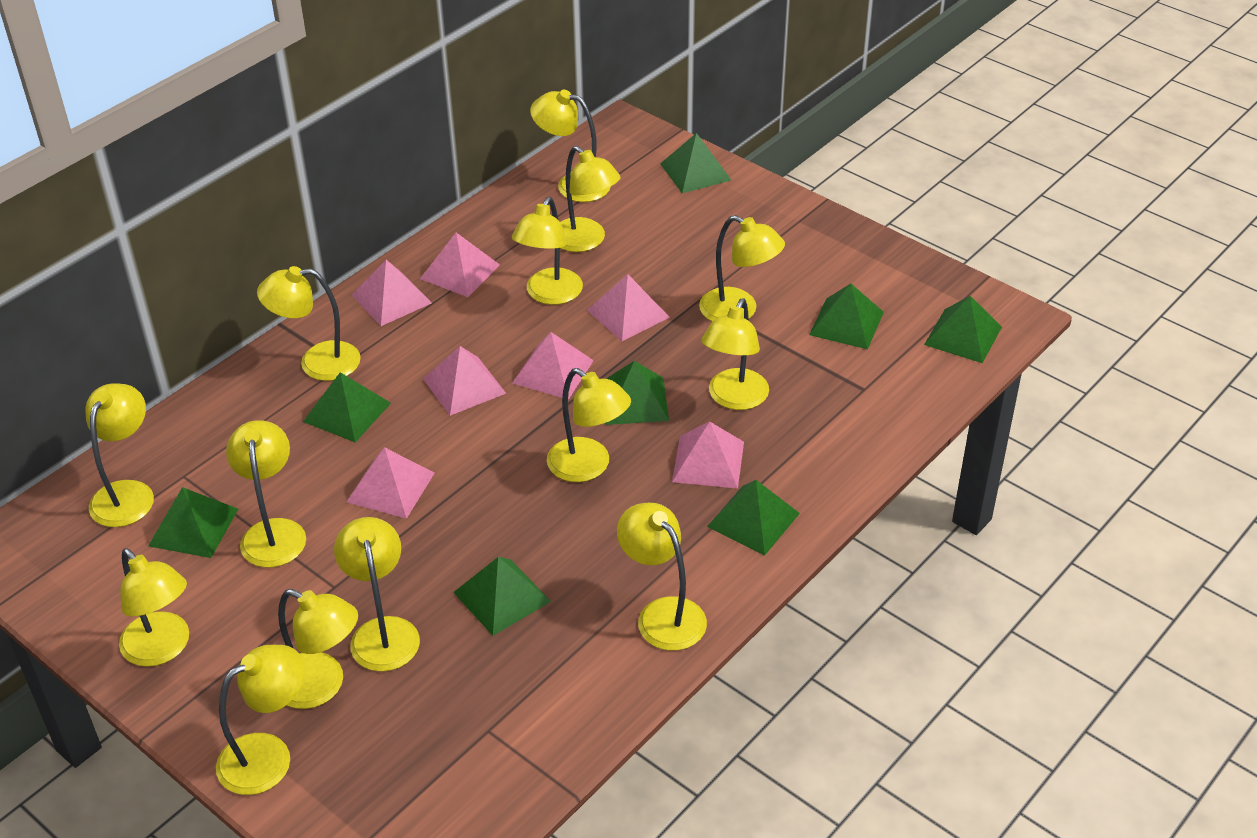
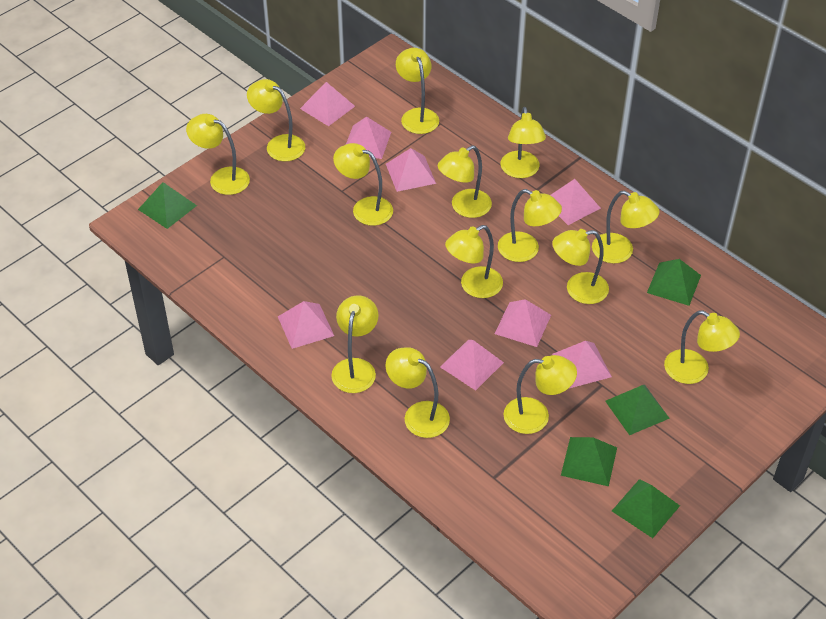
green pyramid: 8 -> 5
pink pyramid: 7 -> 8

